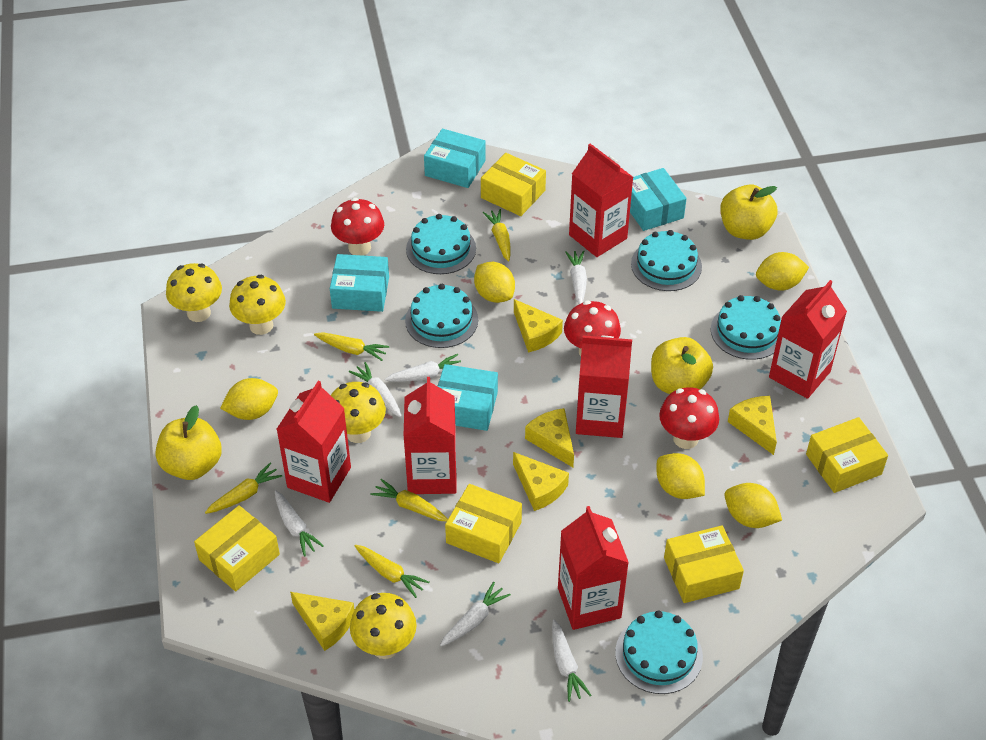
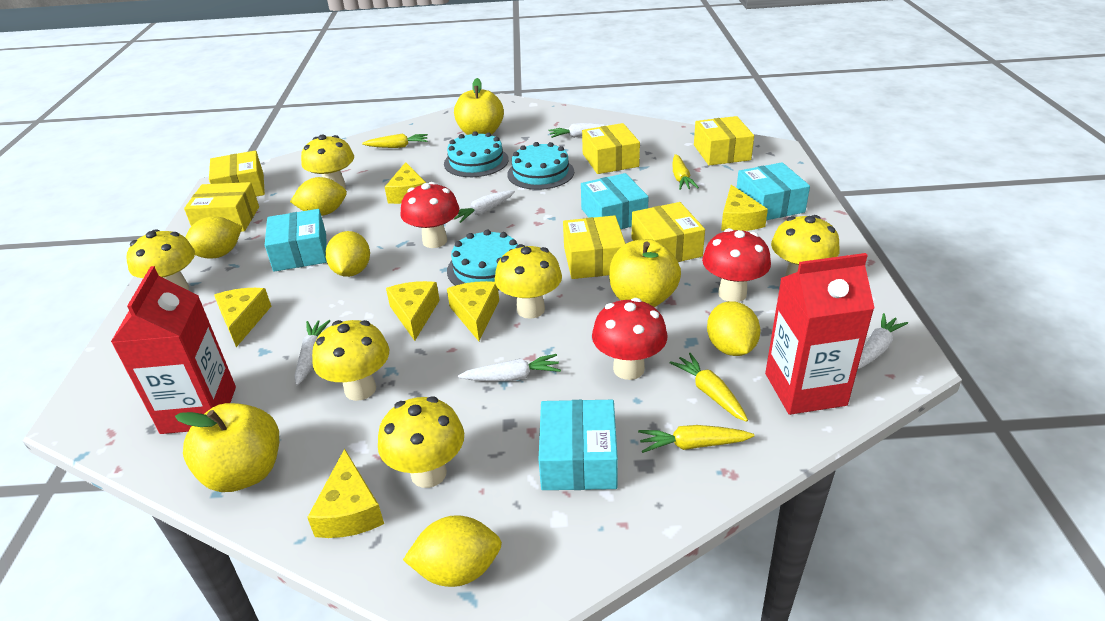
red carton: 6 -> 2
turquoise cake: 5 -> 3
white carrot: 6 -> 5
yellow box: 5 -> 6
yellow carrot: 5 -> 4
yellow cheese: 5 -> 6
yellow mushroom: 4 -> 6

